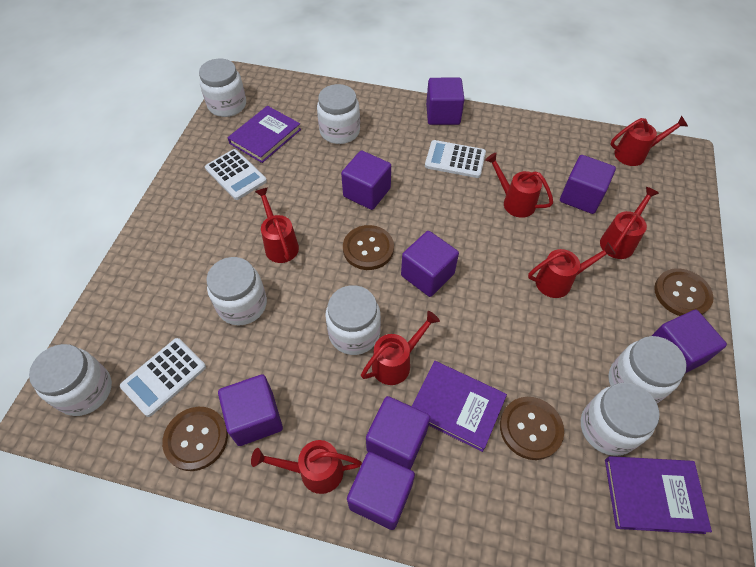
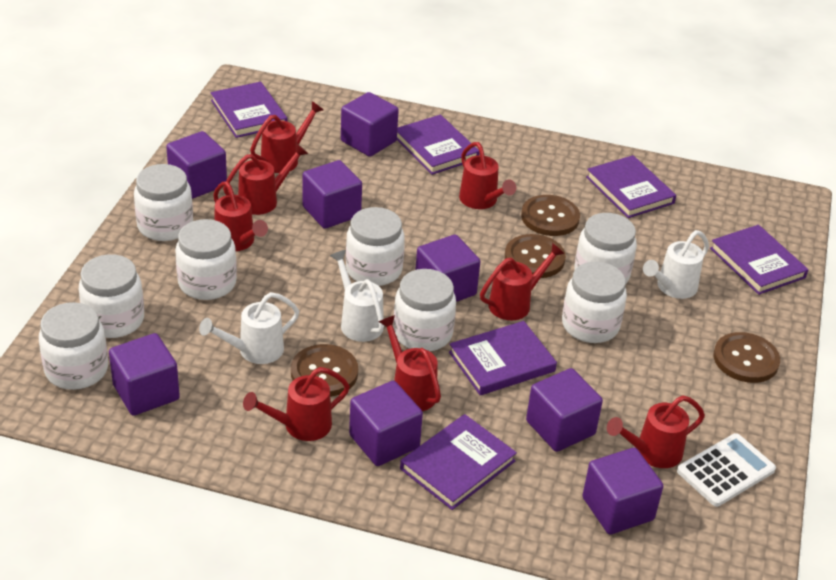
purple book: 3 -> 6
red watering can: 7 -> 8
white calculator: 3 -> 1
white jar: 7 -> 8
white watering can: 0 -> 3

